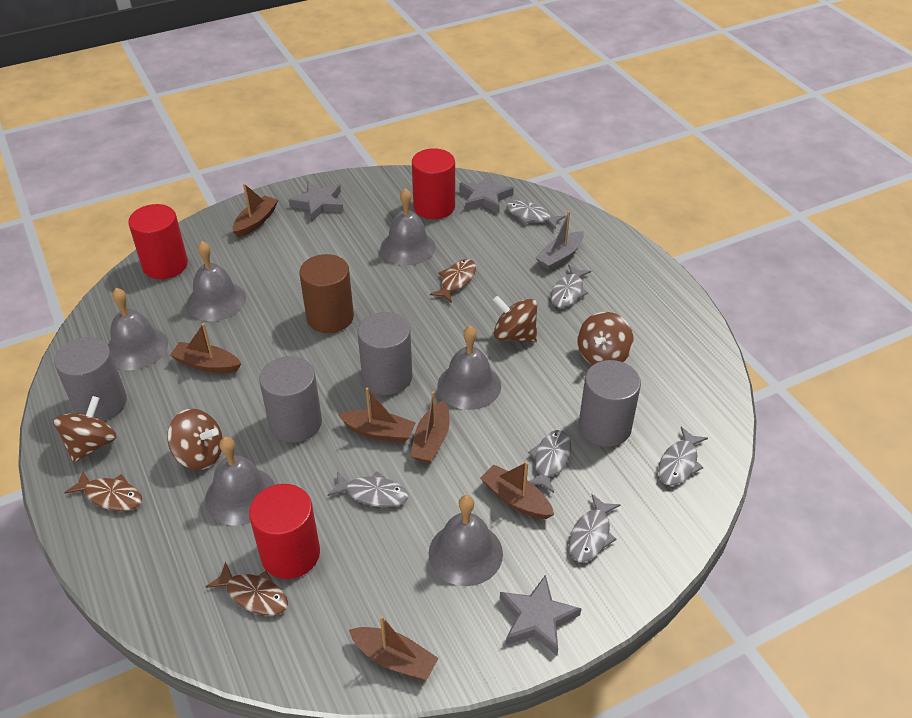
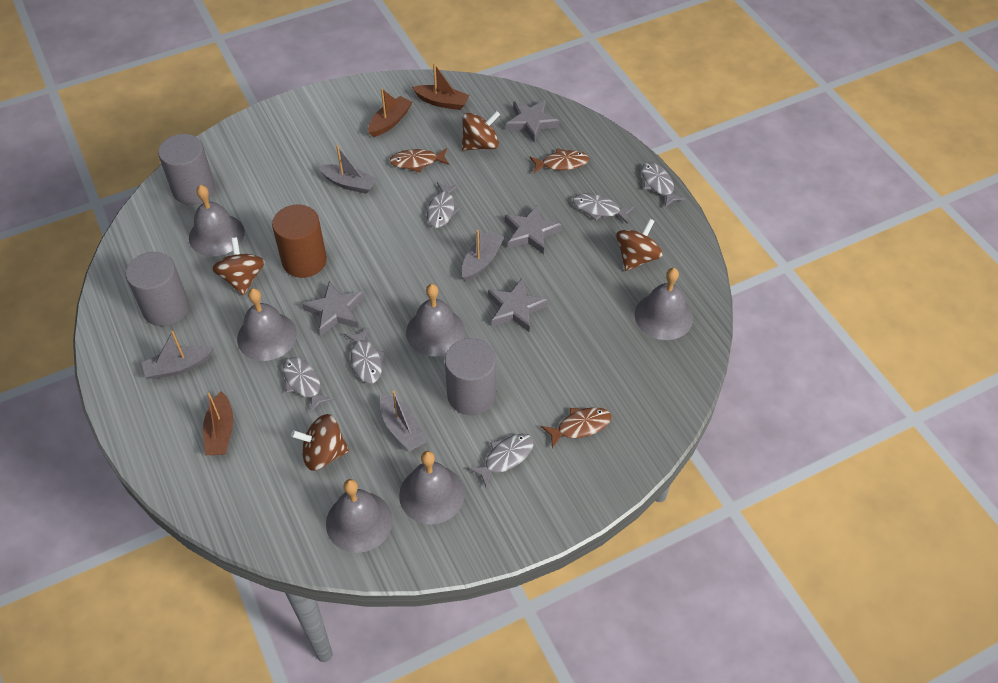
brown boat: 6 -> 3
grey boat: 1 -> 4
grey cylinder: 4 -> 3
grey star: 3 -> 4
red cylinder: 3 -> 0

